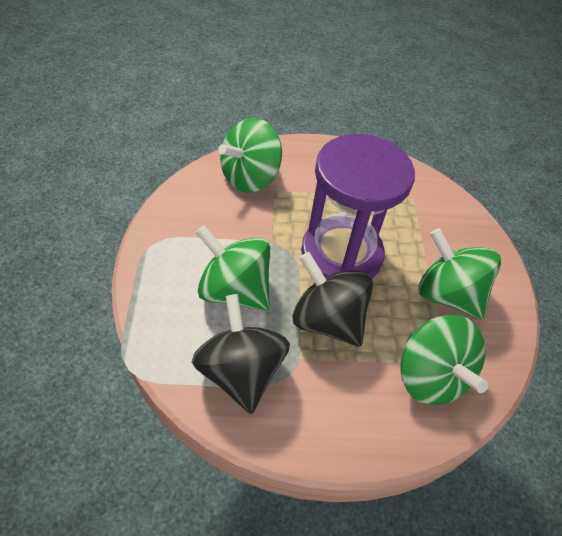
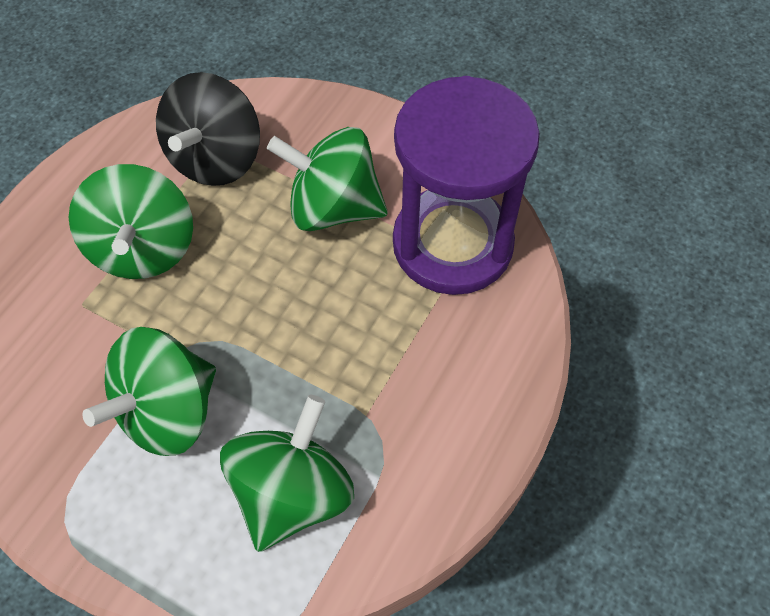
black spinning top: 2 -> 1

